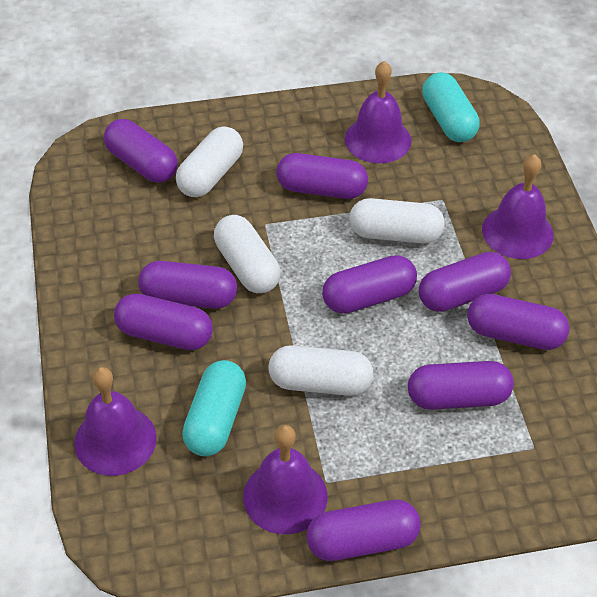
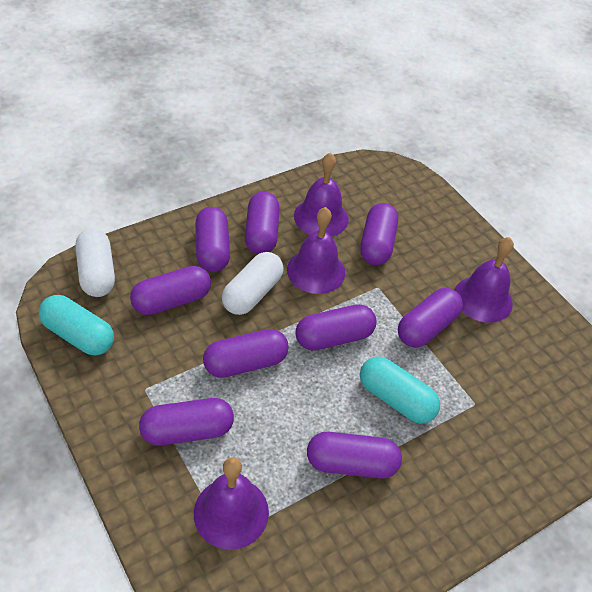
white capsule: 4 -> 2

